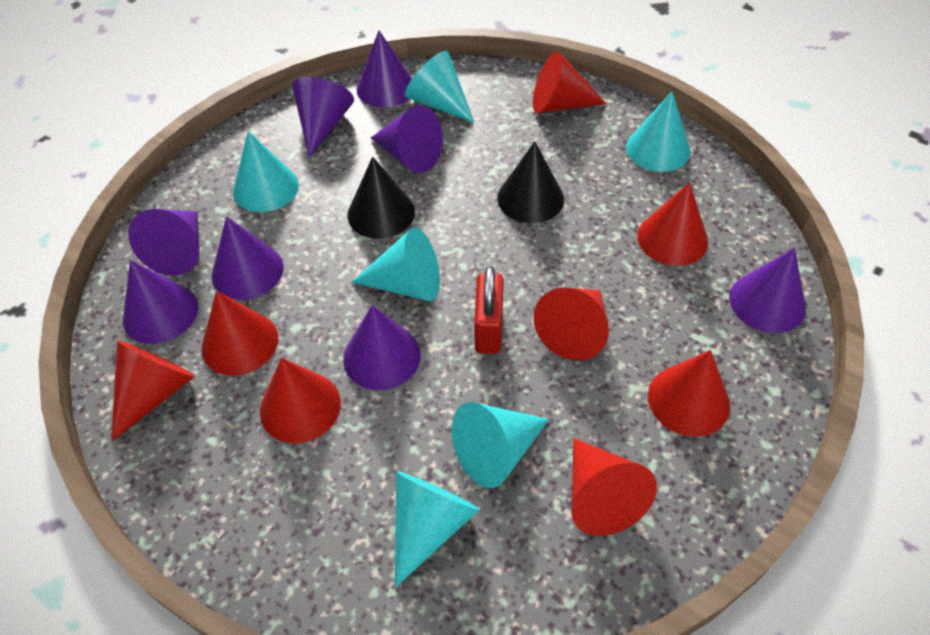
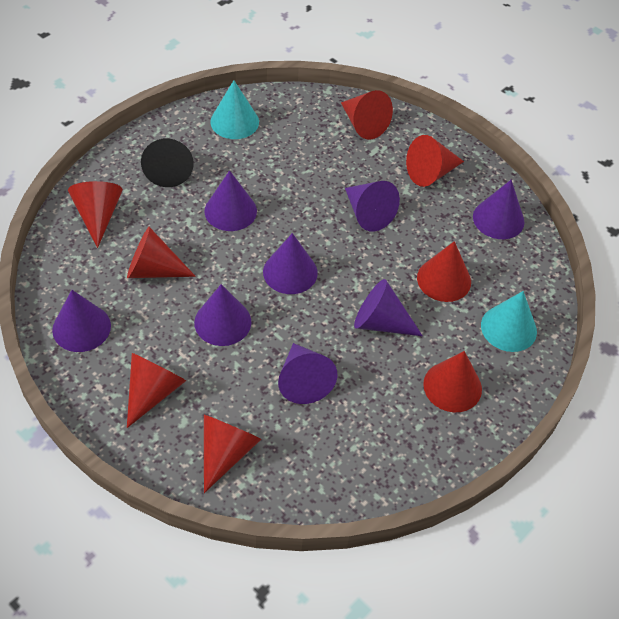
black cone: 2 -> 1
red padlock: 1 -> 0
turquoise cone: 6 -> 2

